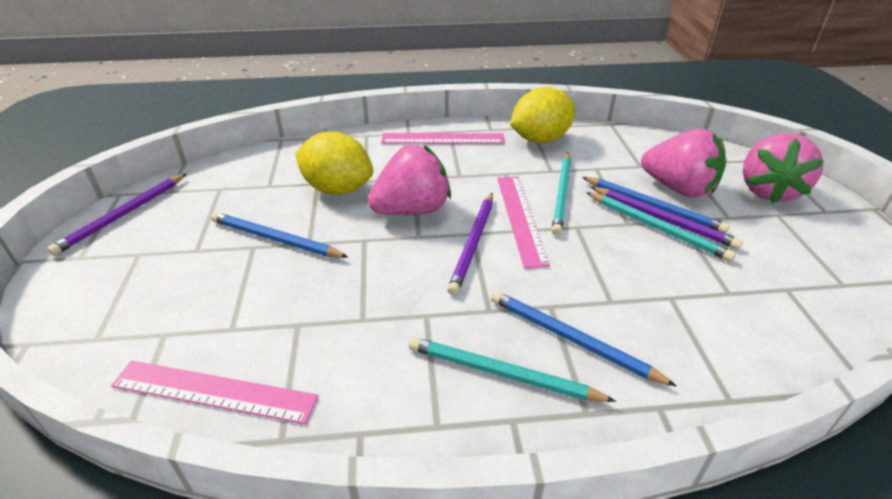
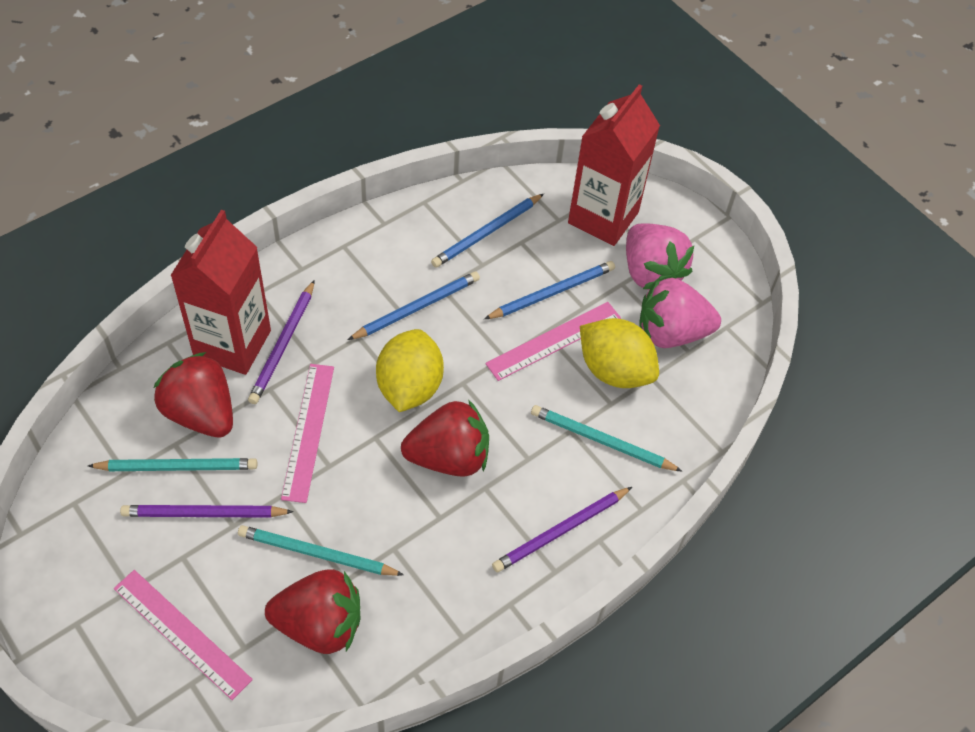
pink strawberry: 3 -> 2
red carton: 0 -> 2
red strawberry: 0 -> 3

